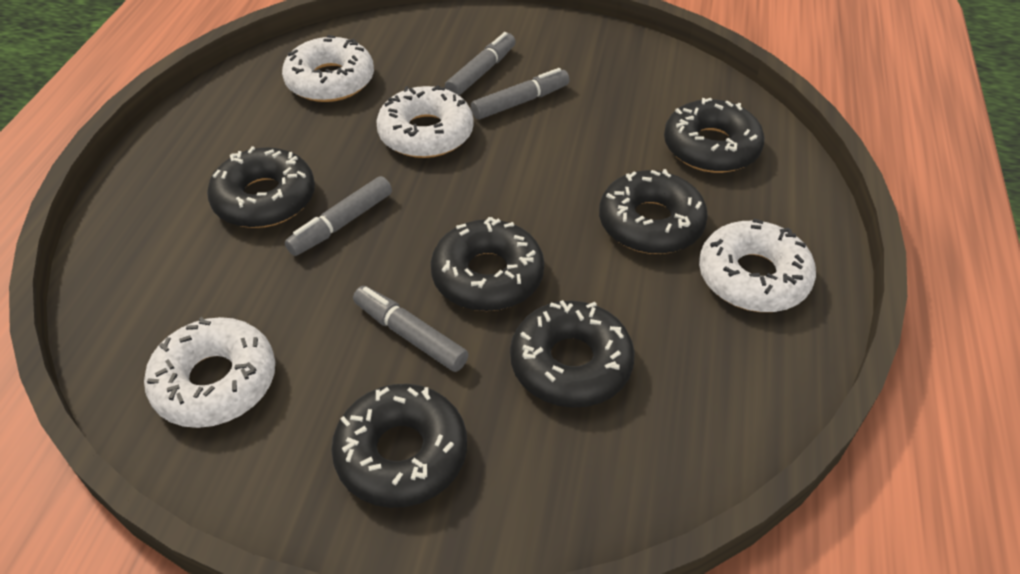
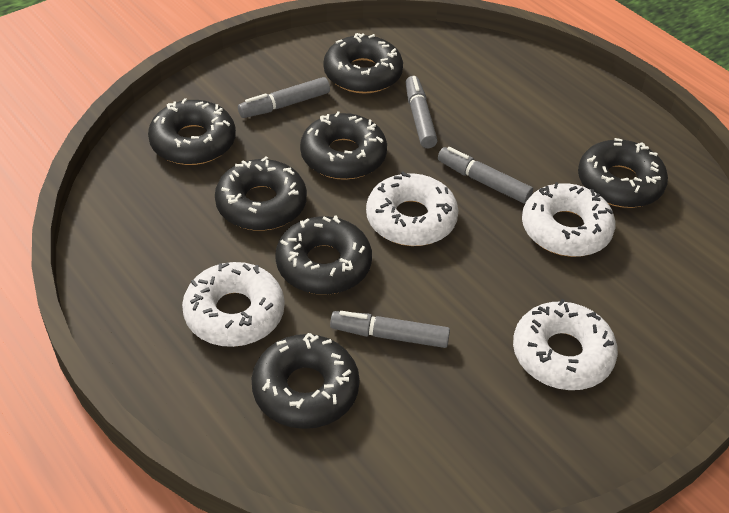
black donut: 6 -> 7

